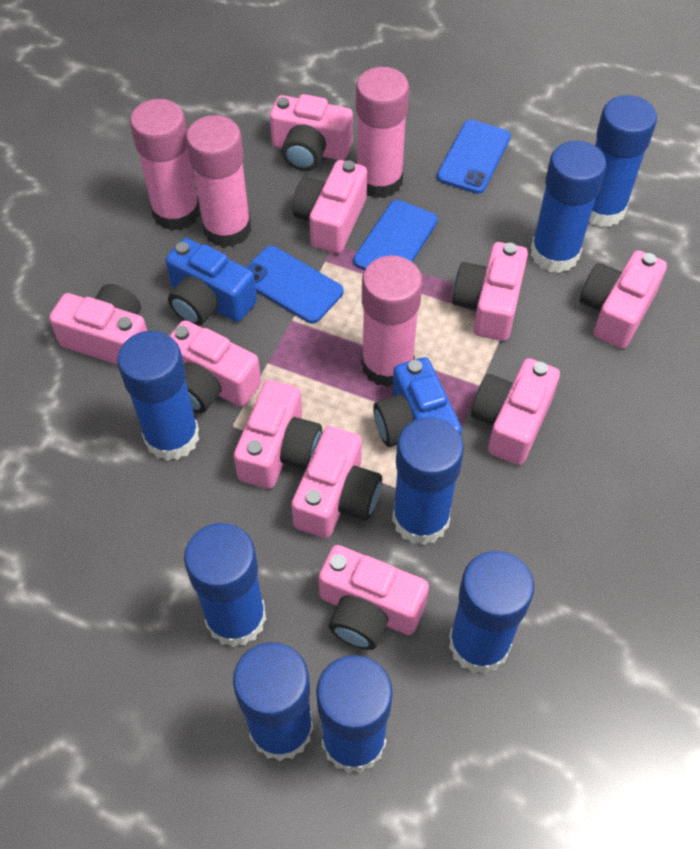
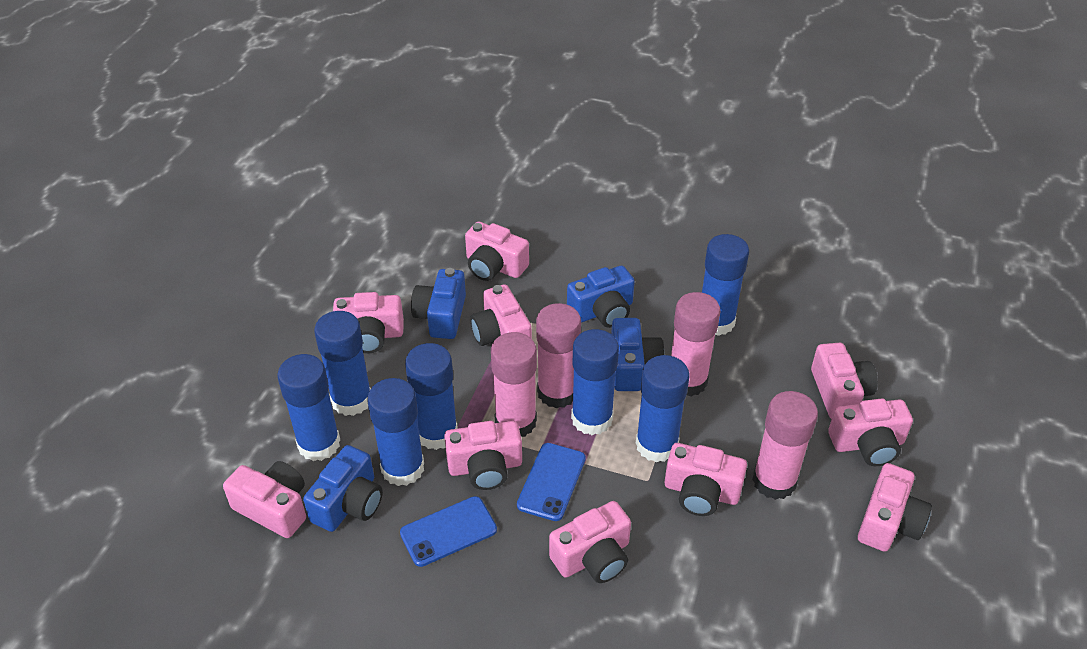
blue camera: 2 -> 4
blue glue stick: 8 -> 7
blue phone: 3 -> 2

